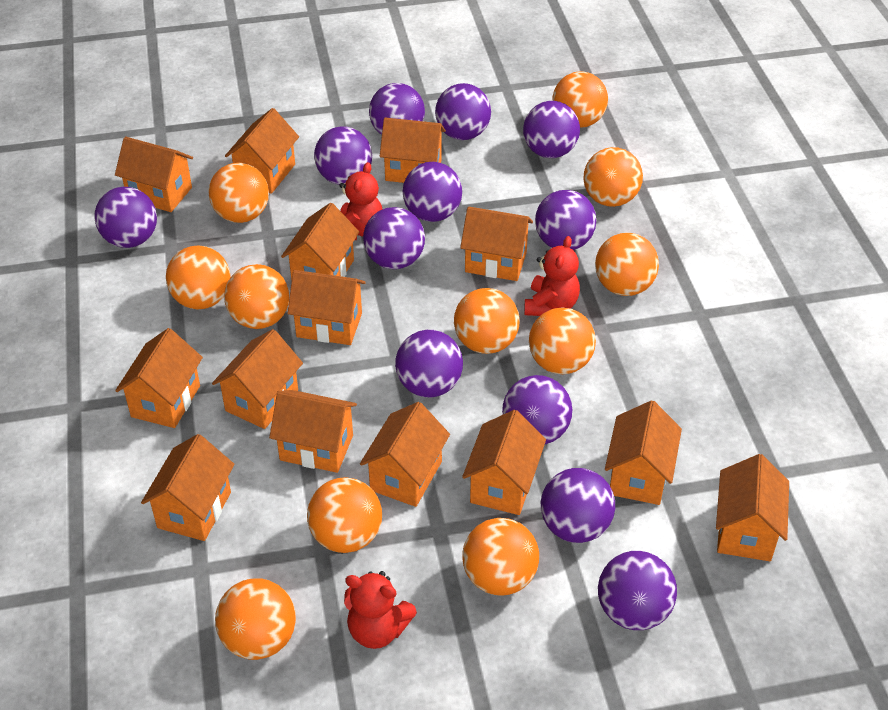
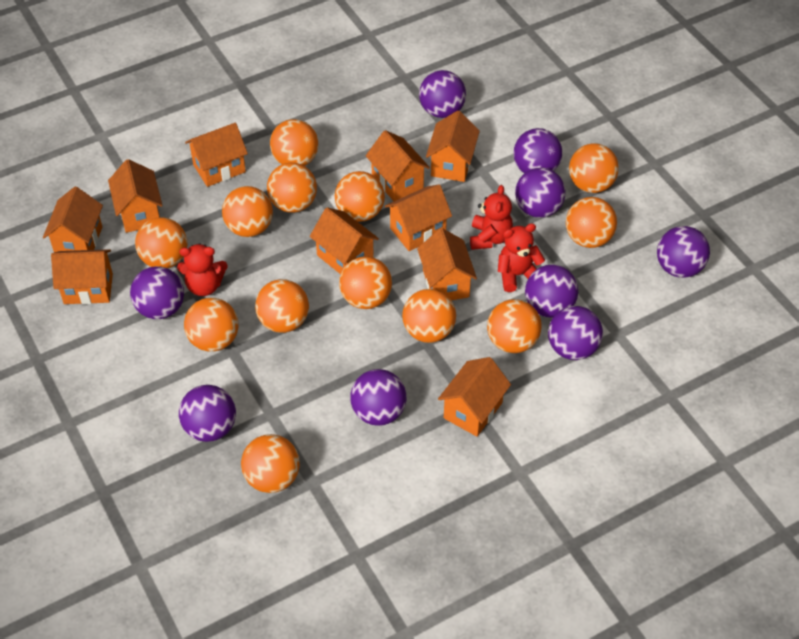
orange ball: 11 -> 13
orange house: 14 -> 10
purple ball: 12 -> 9

